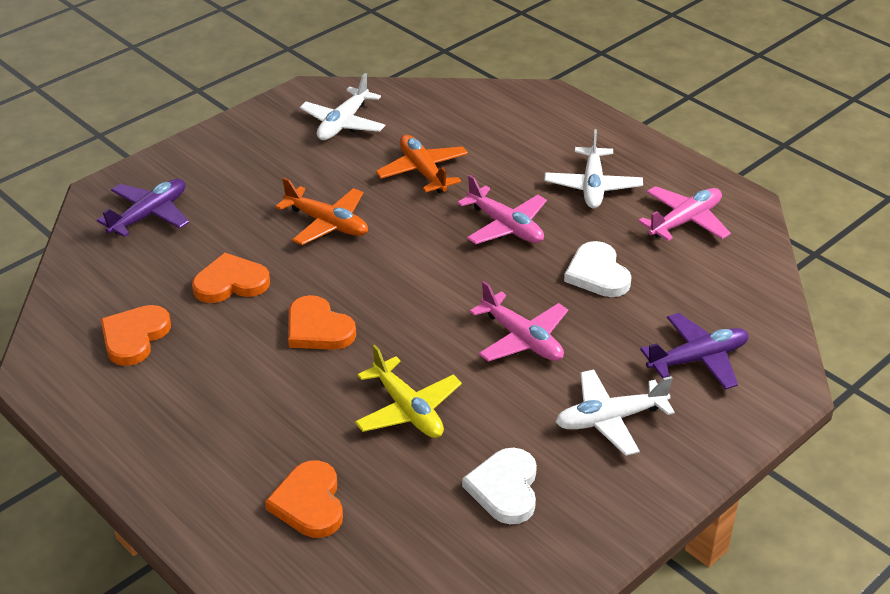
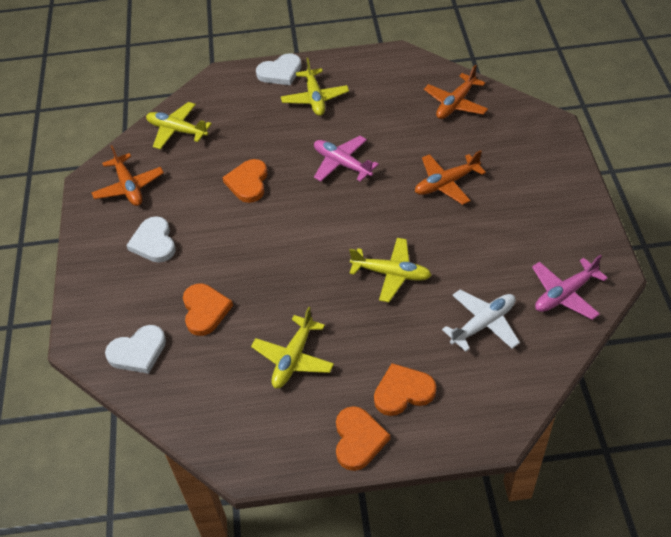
orange plane: 2 -> 3
pink plane: 3 -> 2
purple plane: 2 -> 0
white heart: 2 -> 3
white plane: 3 -> 1
yellow plane: 1 -> 4

